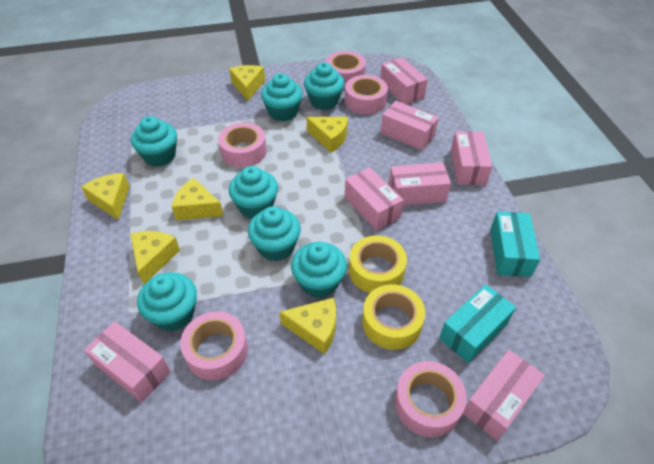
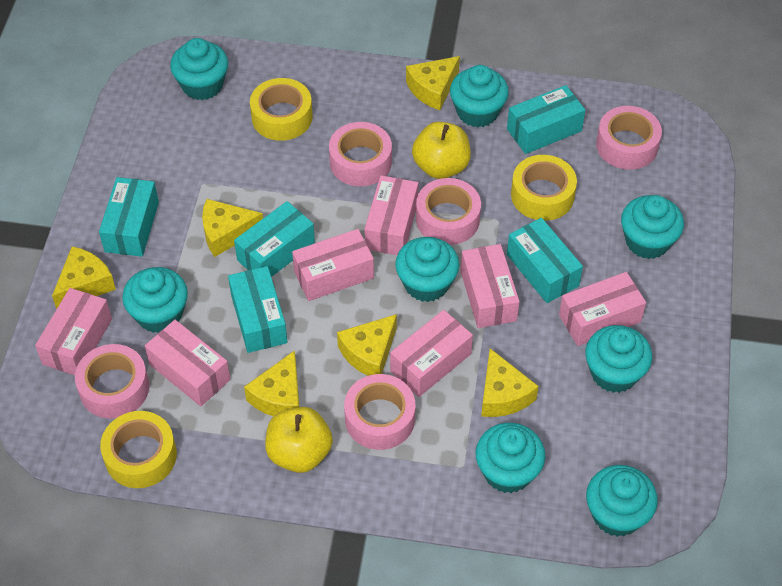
turquoise box: 2 -> 5
turquoise cupcake: 7 -> 8
yellow apple: 0 -> 2
yellow tape: 2 -> 3

